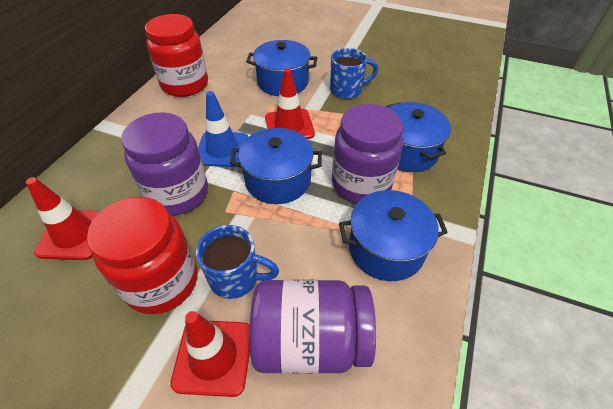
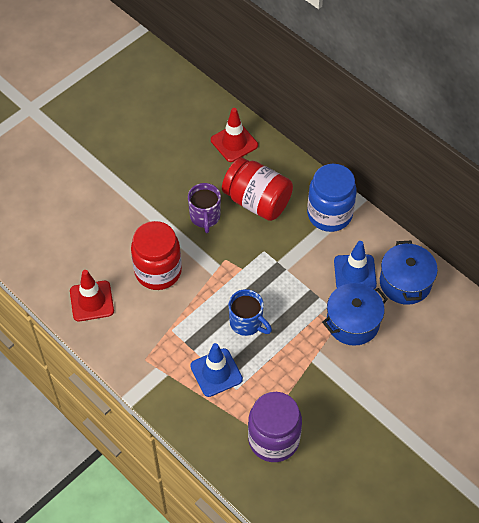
blue jar: 0 -> 1
blue mug: 2 -> 1
blue pot: 4 -> 2
blue traffic cone: 1 -> 2
purple jar: 3 -> 1
purple mug: 0 -> 1
red traffic cone: 3 -> 2

